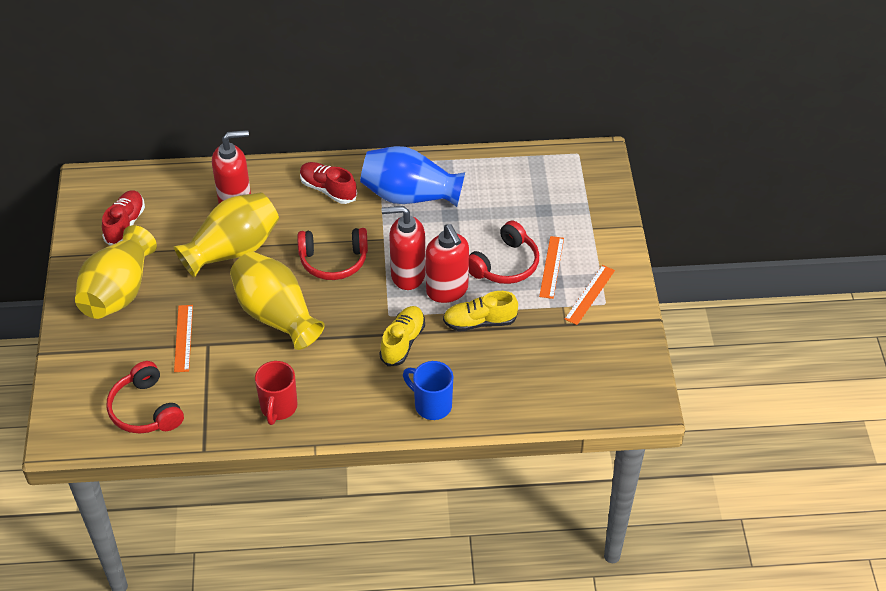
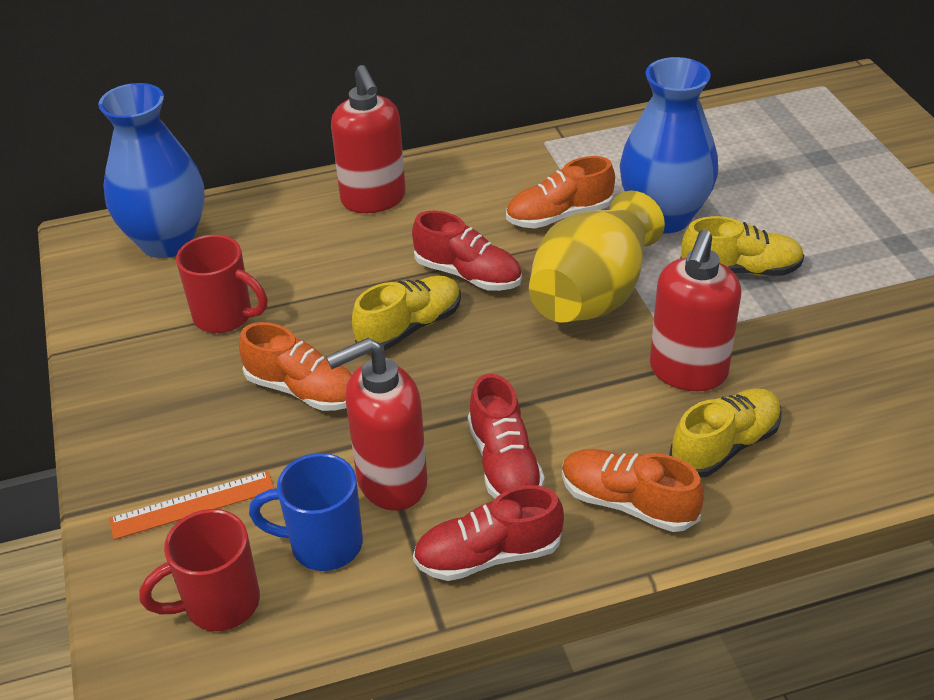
blue vase: 1 -> 2
orange ruler: 3 -> 1
orange shoe: 0 -> 3
red headphones: 3 -> 0
red mug: 1 -> 2
red shoe: 2 -> 3
yellow shoe: 2 -> 3
yellow vase: 3 -> 1

